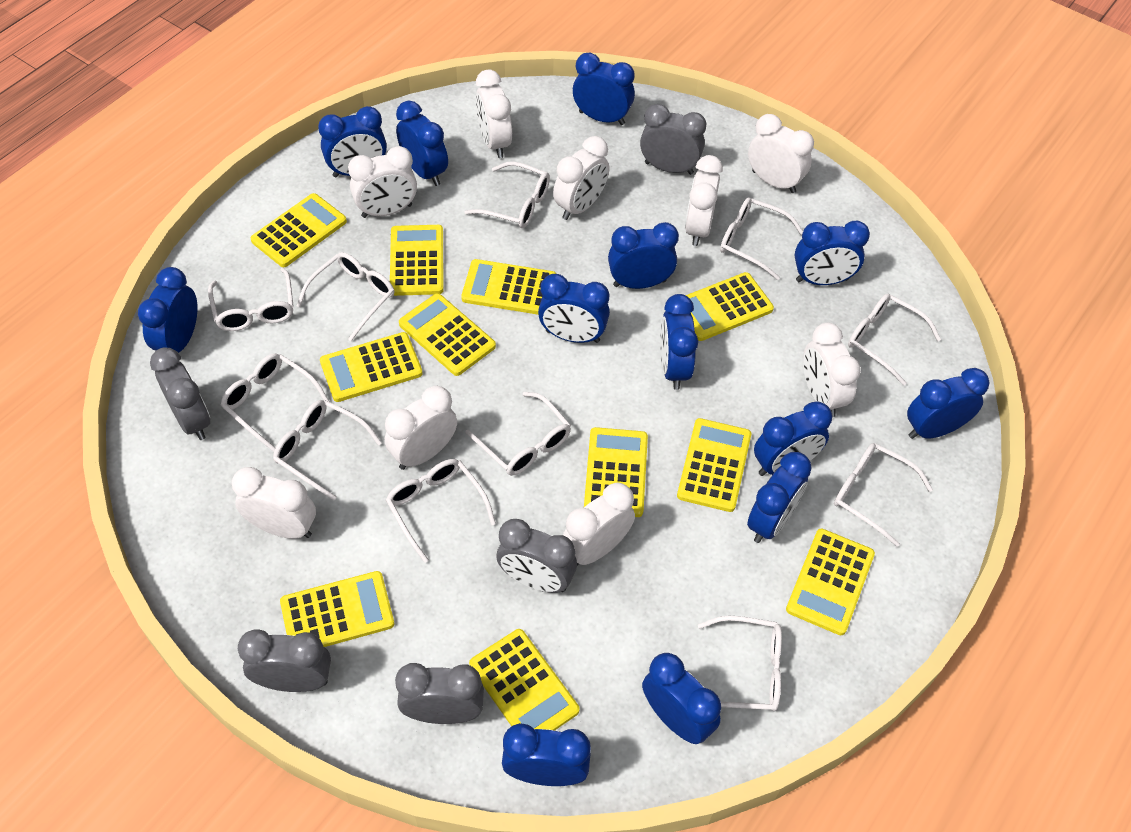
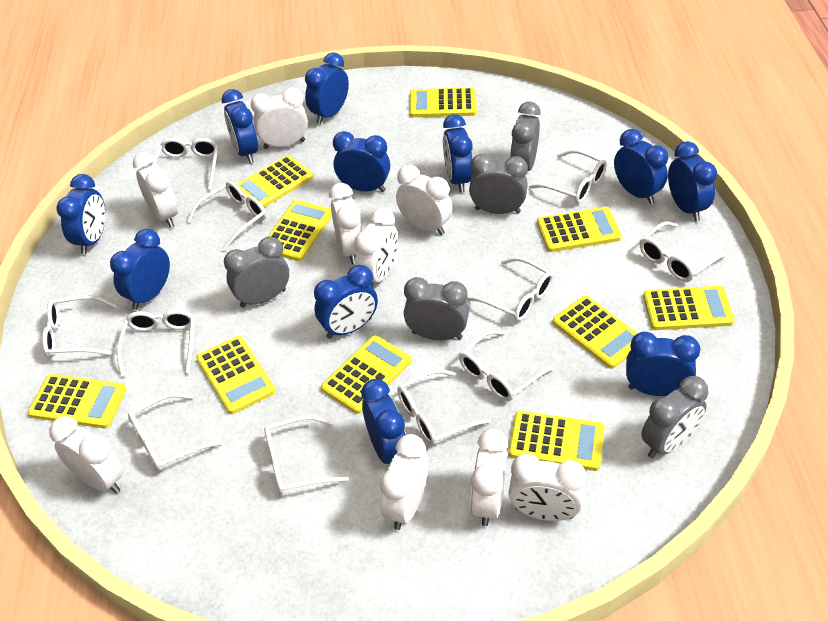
blue clock: 13 -> 11
yellow calculator: 11 -> 10

